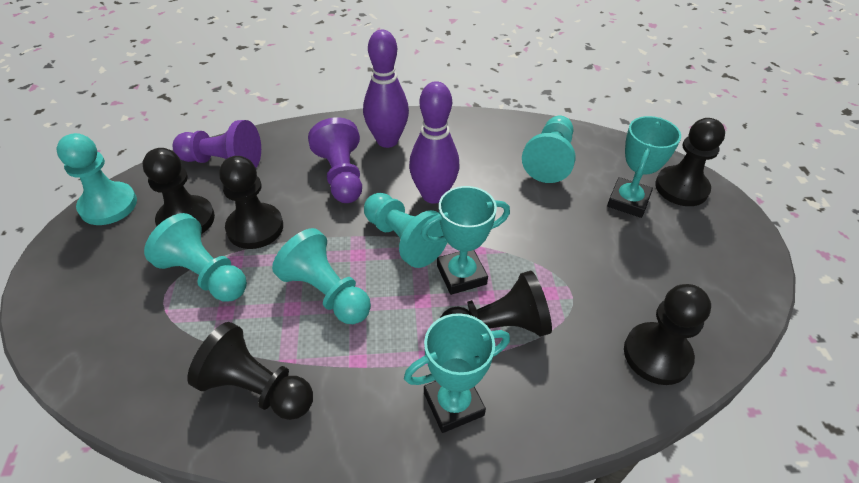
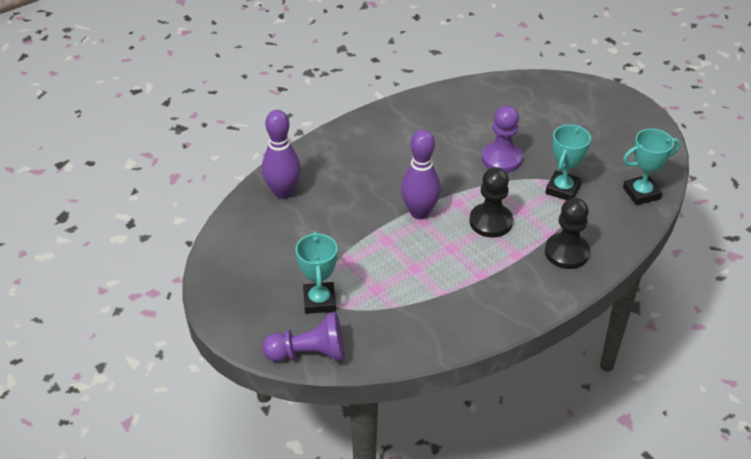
black pawn: 6 -> 2
turquoise pawn: 5 -> 0

